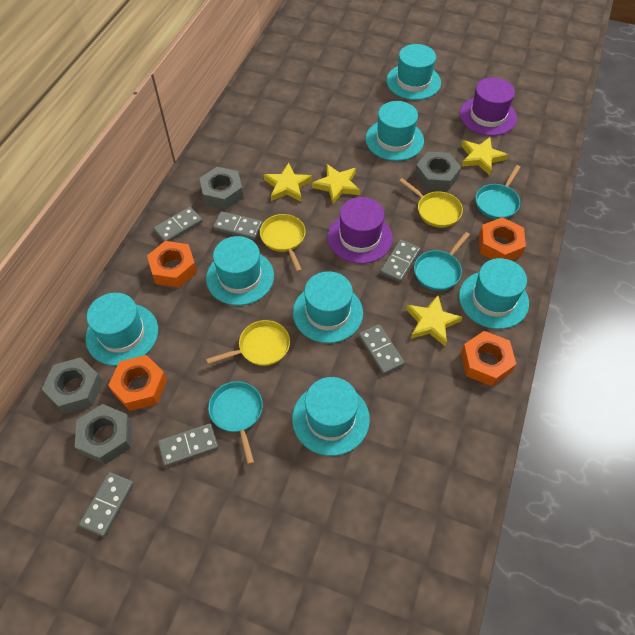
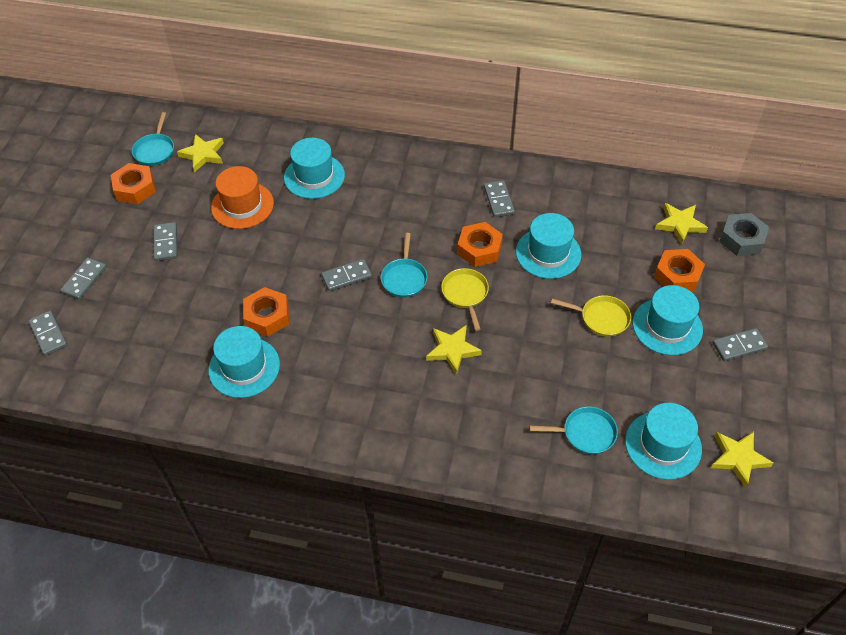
grey nut: 4 -> 1
orange hat: 0 -> 1
purple hat: 2 -> 0
turquoise hat: 7 -> 5
yellow pan: 3 -> 2

